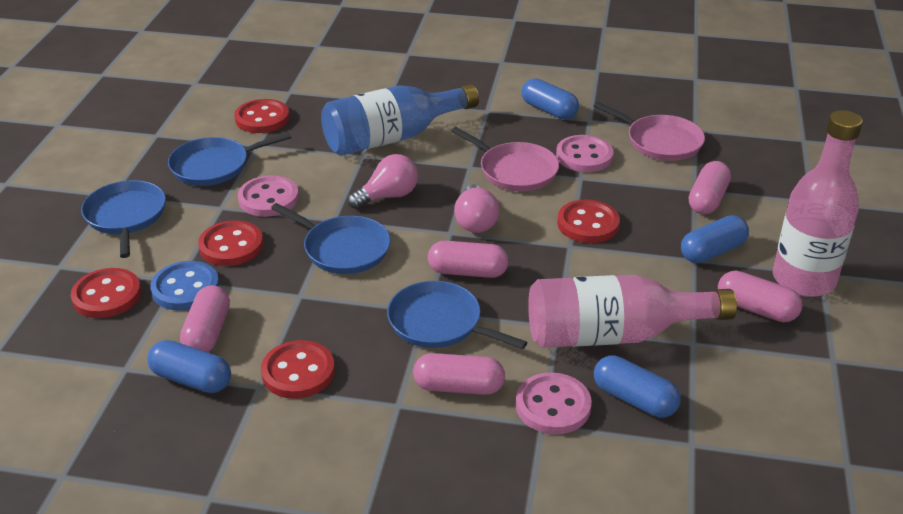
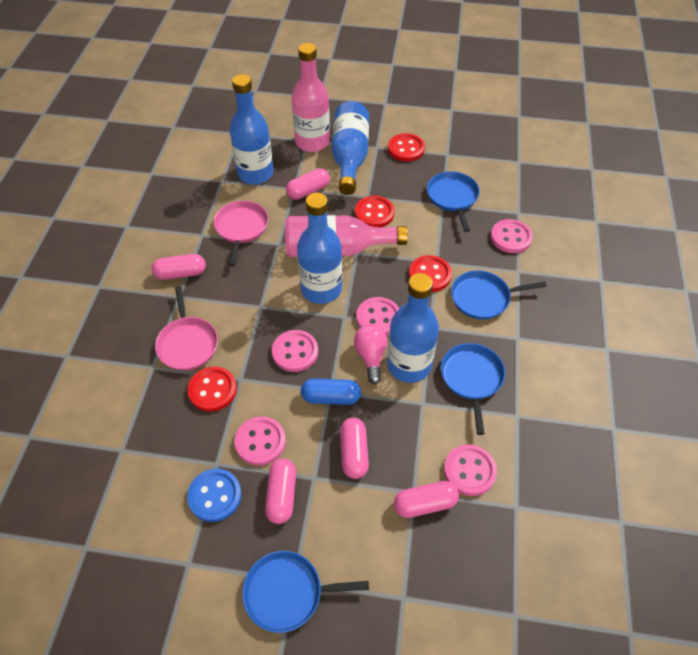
blue bottle: 1 -> 4
blue capsule: 4 -> 1
pink button: 3 -> 5
pink light bulb: 2 -> 1
red button: 5 -> 4

